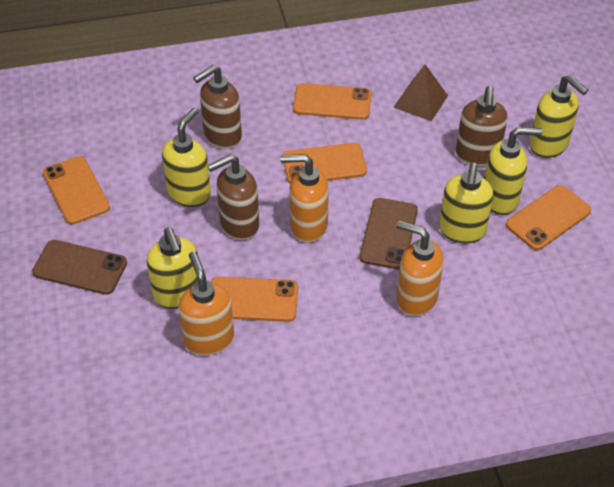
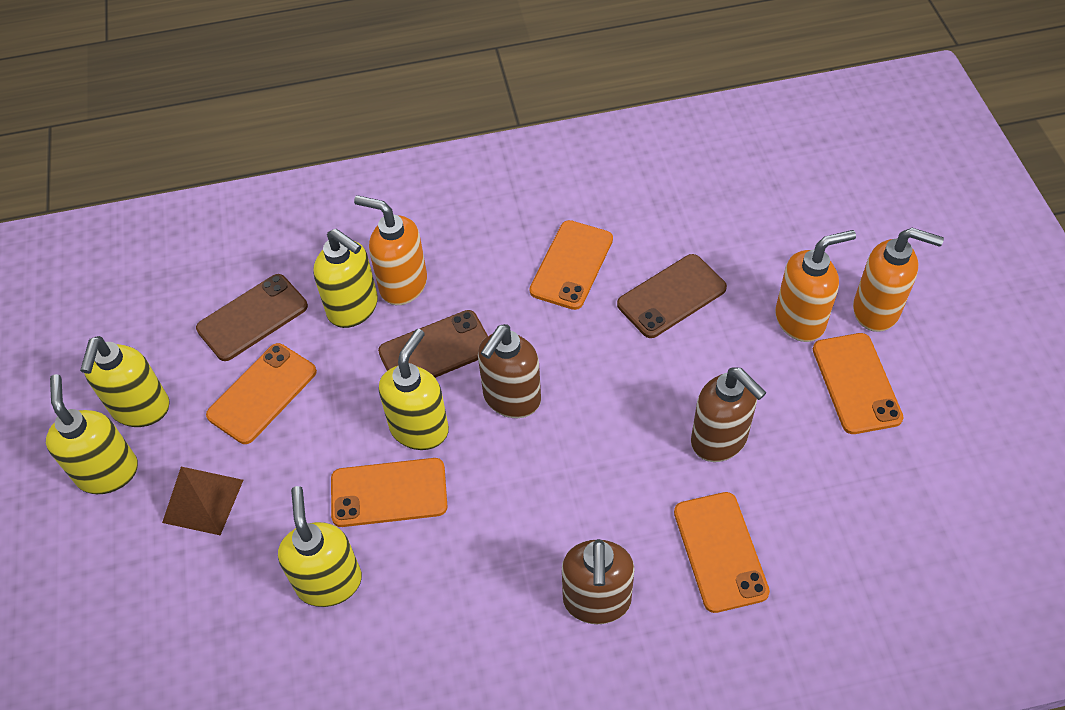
brown phone: 2 -> 3

